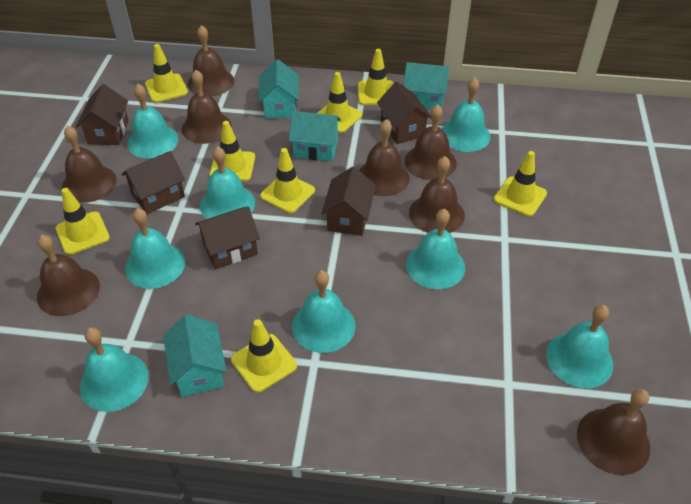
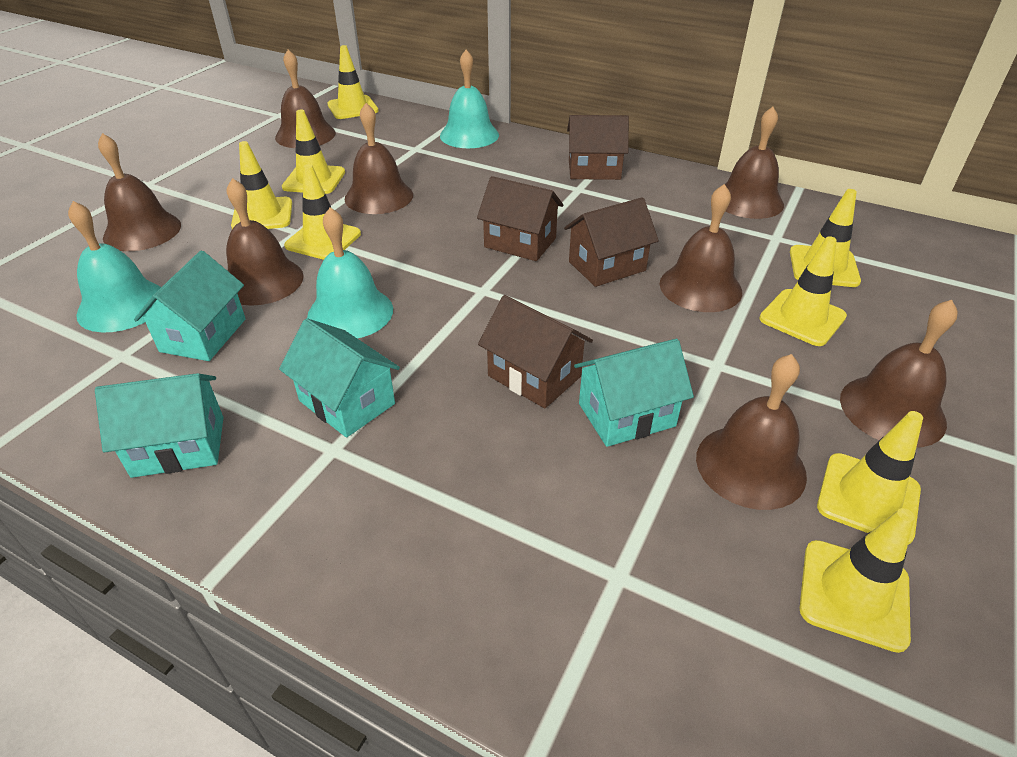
brown house: 5 -> 4
turquoise bell: 8 -> 3

